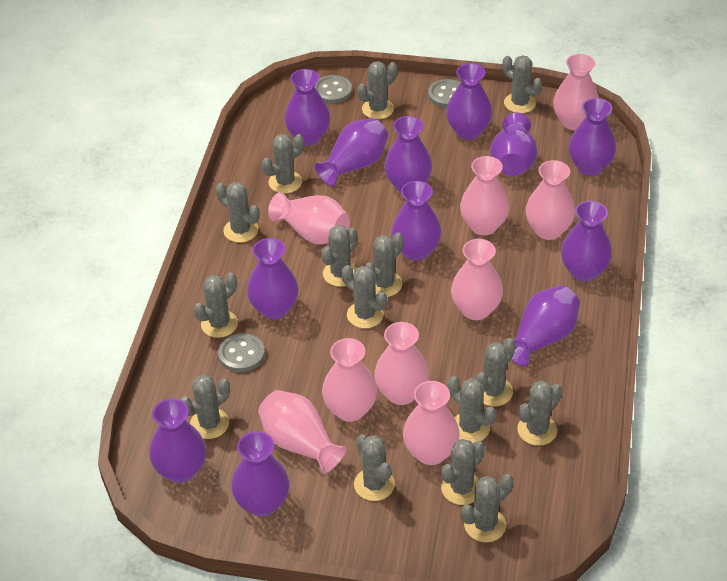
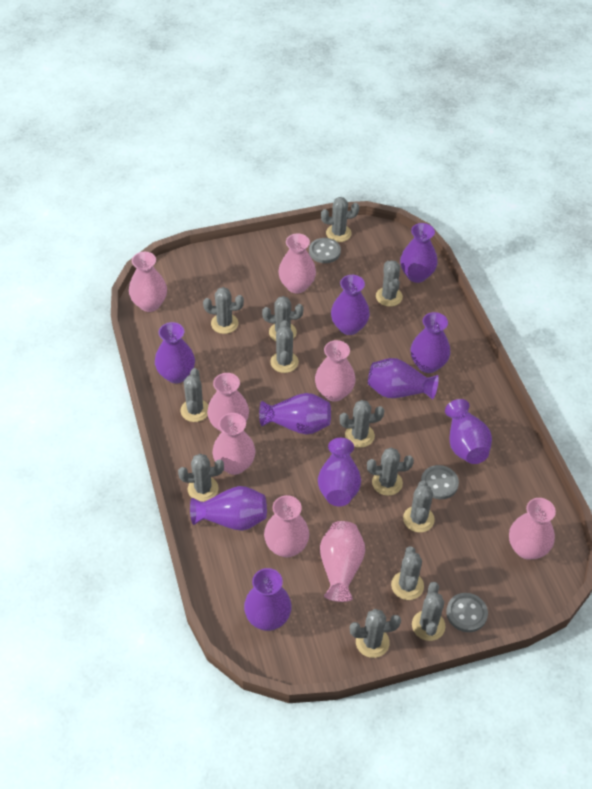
grey cactus: 15 -> 13
pink vase: 9 -> 8
purple vase: 12 -> 10

